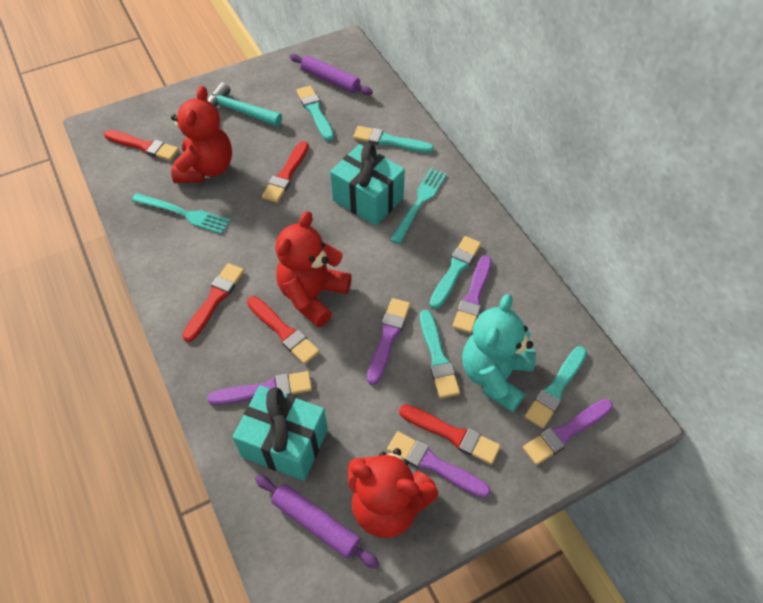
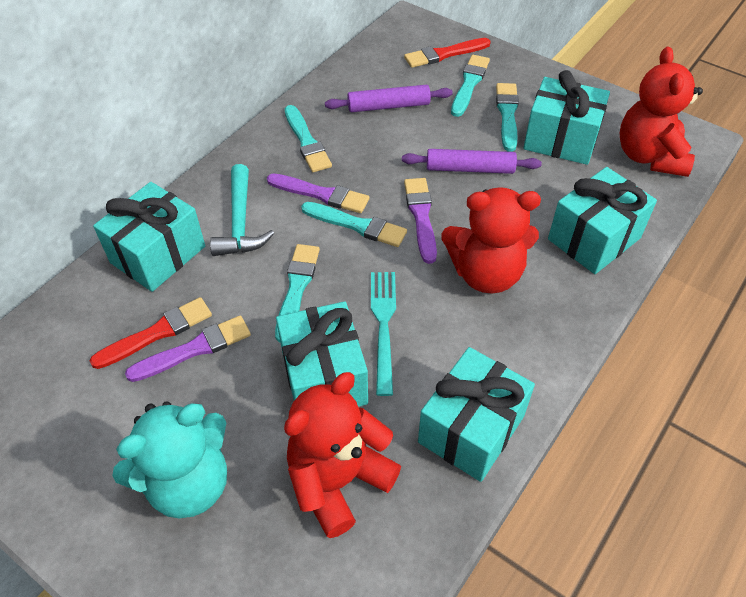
purple brush: 5 -> 3
red brush: 5 -> 2
turquoise fork: 2 -> 1
turquoise gift: 2 -> 5

